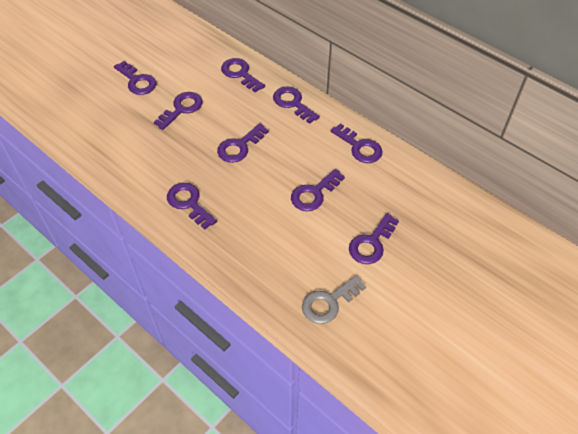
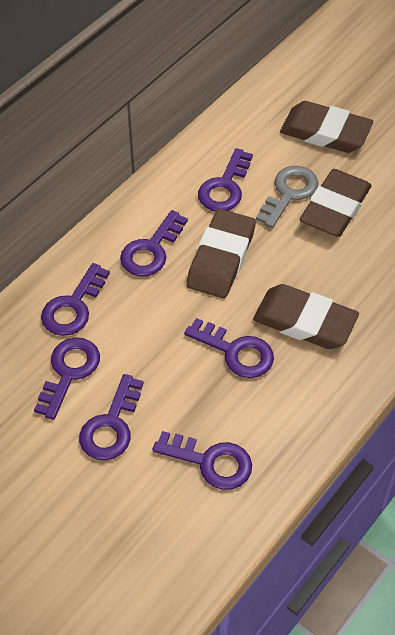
brown eraser: 0 -> 4
purple key: 9 -> 7

